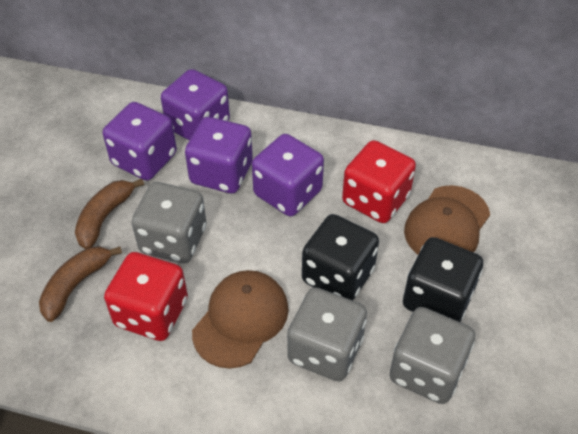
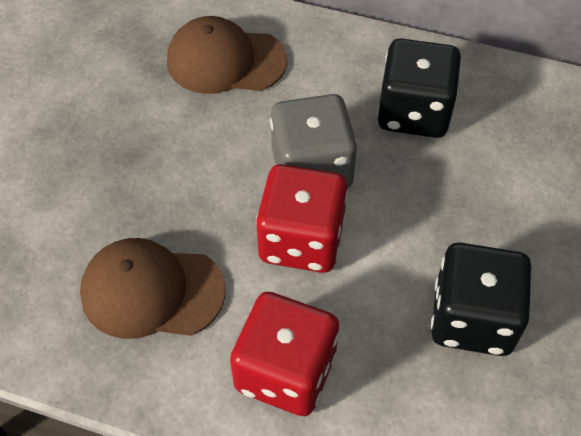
brown banana: 2 -> 0
grey dice: 3 -> 1
purple dice: 4 -> 0

